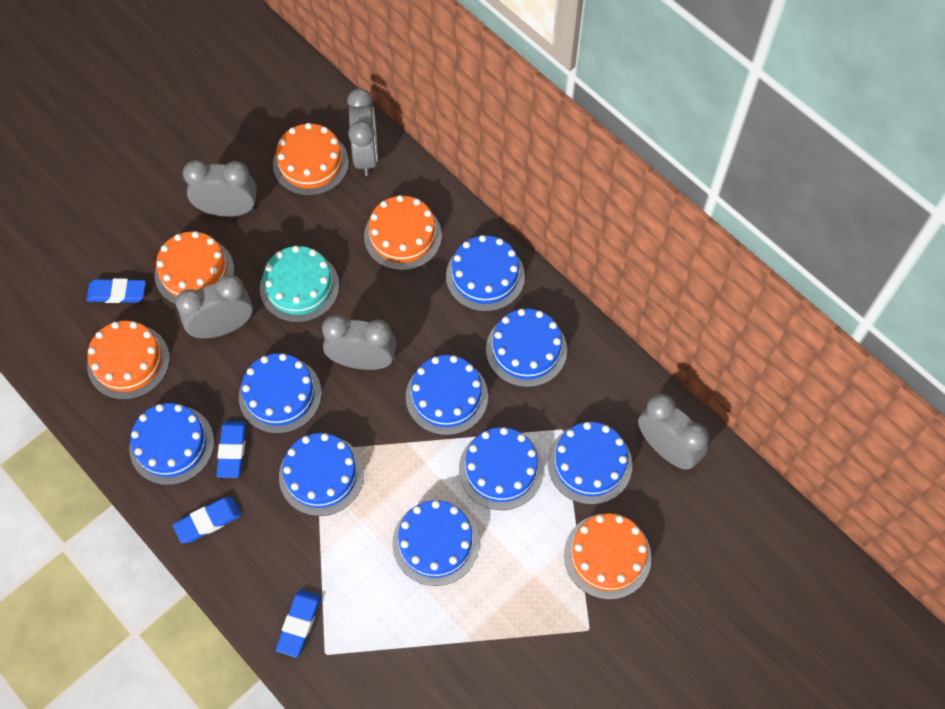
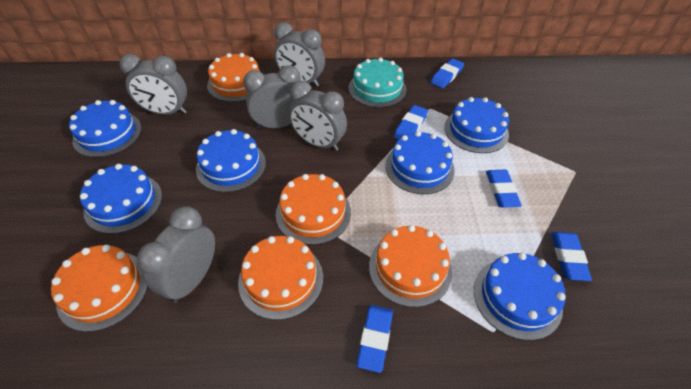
blue cake: 9 -> 6
blue eraser: 4 -> 5

